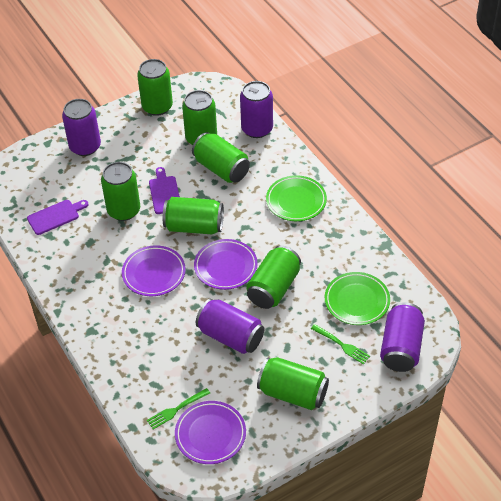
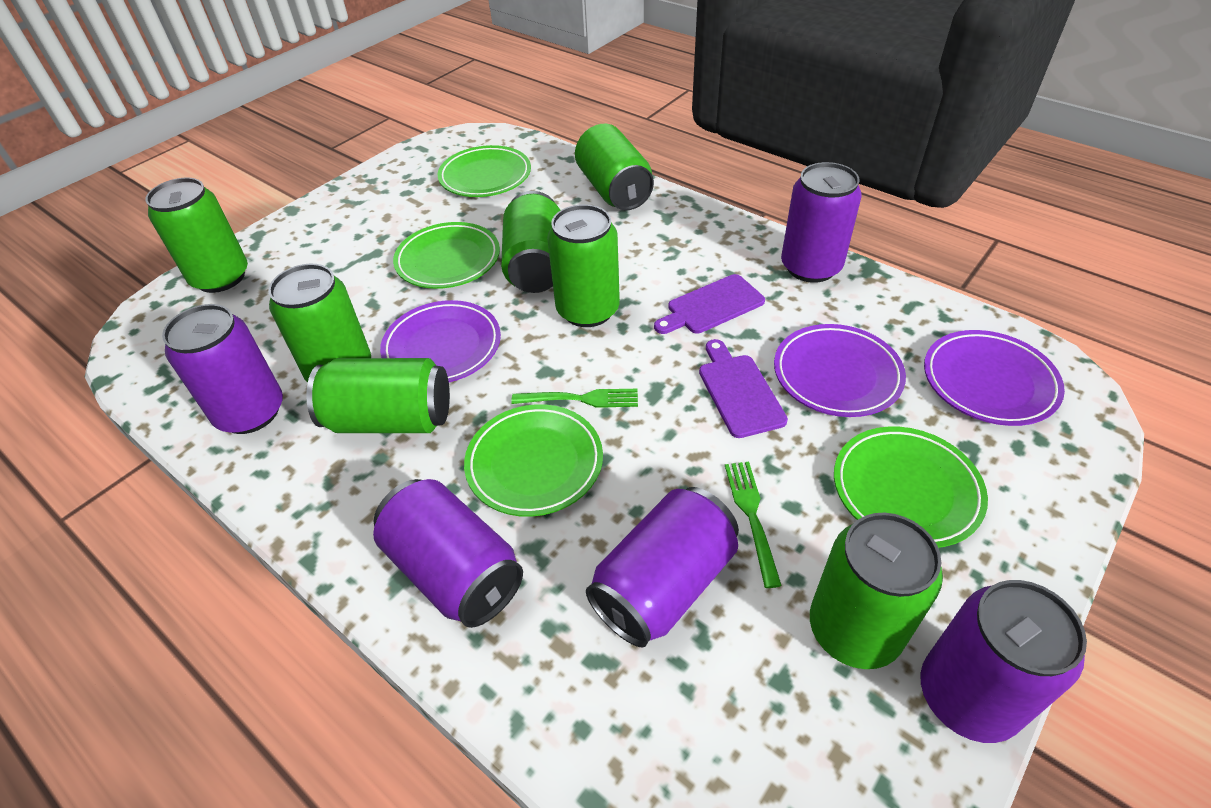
green plate: 2 -> 4
purple can: 4 -> 5

